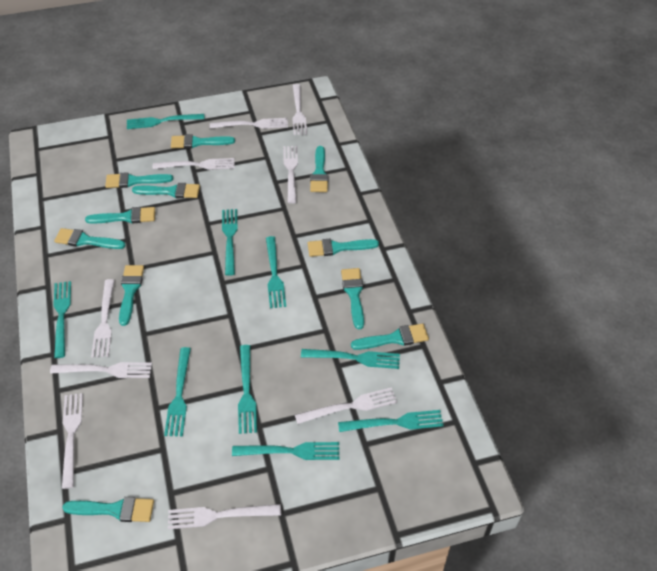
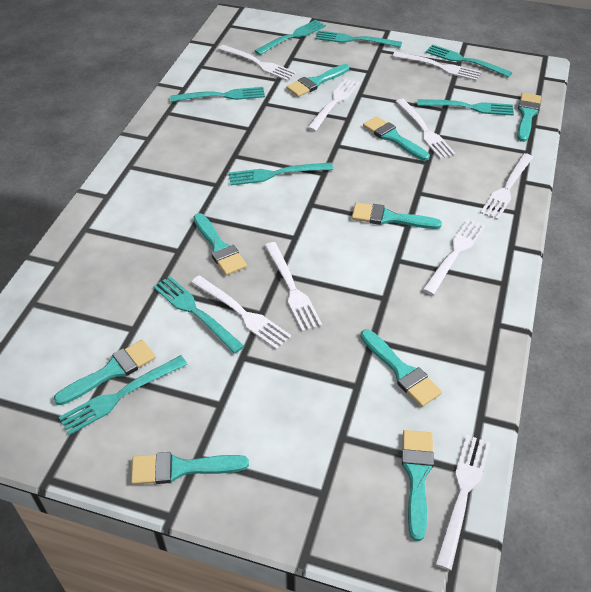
turquoise brush: 11 -> 9
turquoise fork: 9 -> 8

